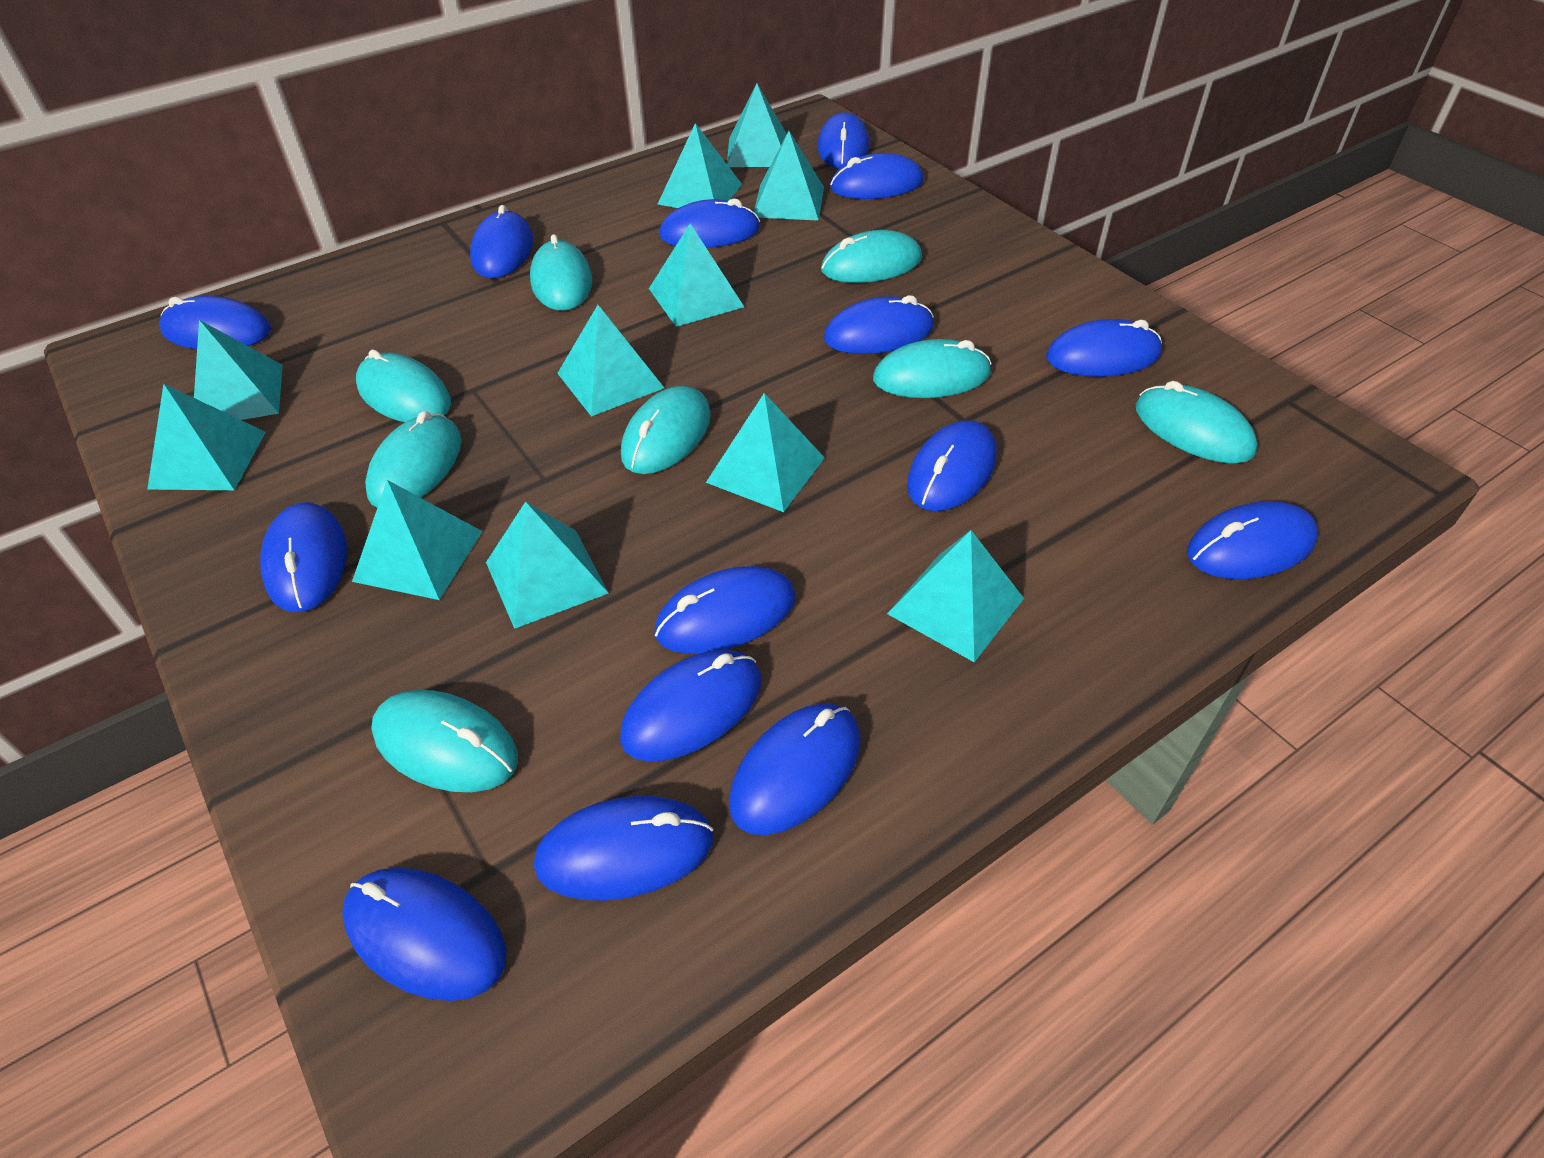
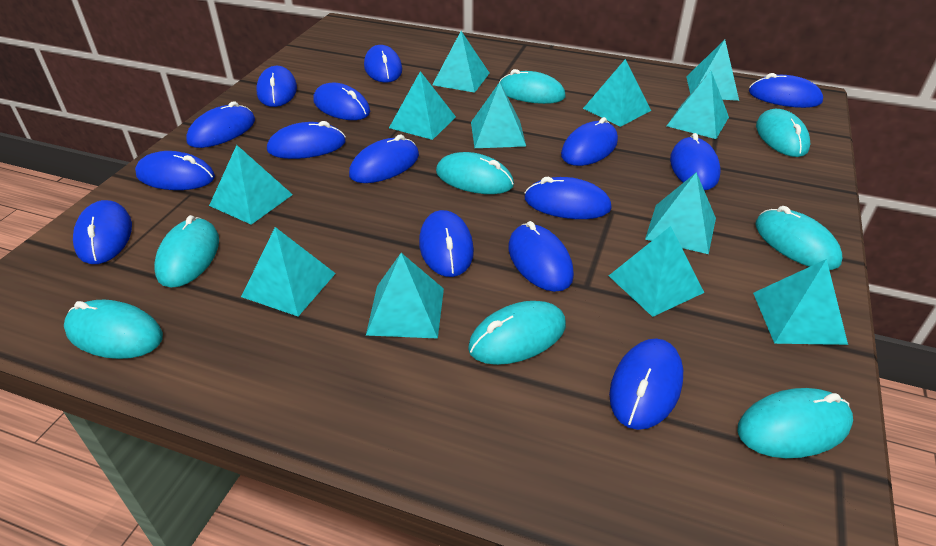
turquoise pyramid: 11 -> 12

